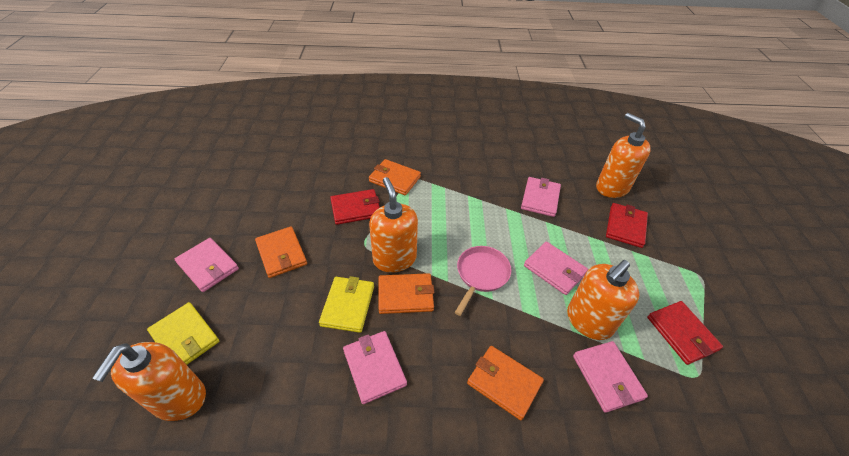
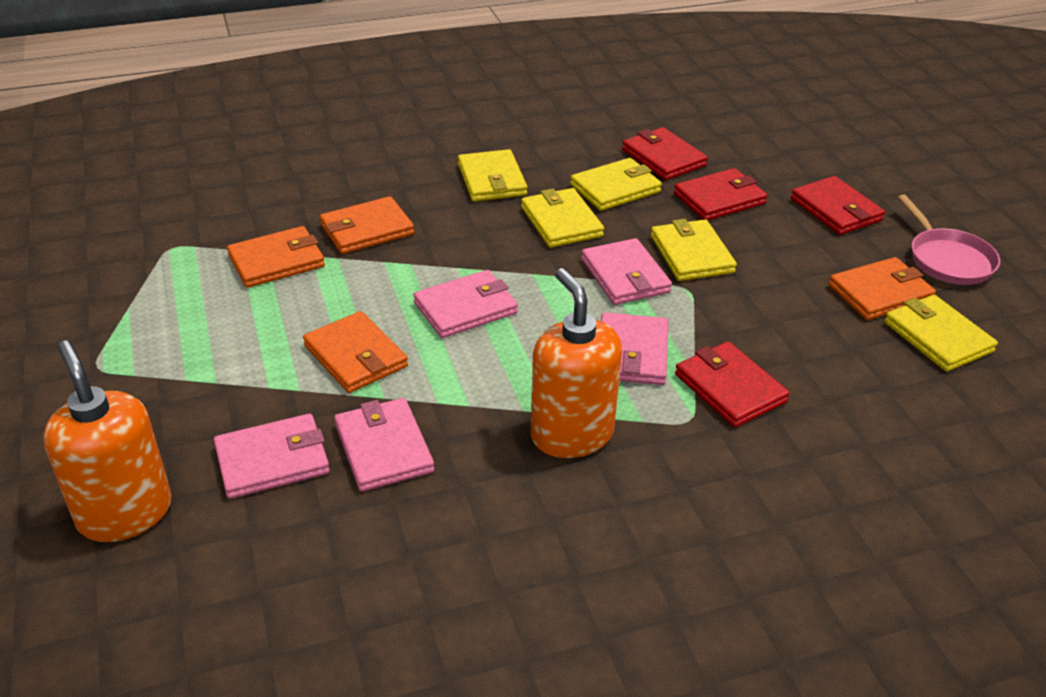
orange soap dispenser: 4 -> 2
red wallet: 3 -> 4
yellow wallet: 2 -> 5

